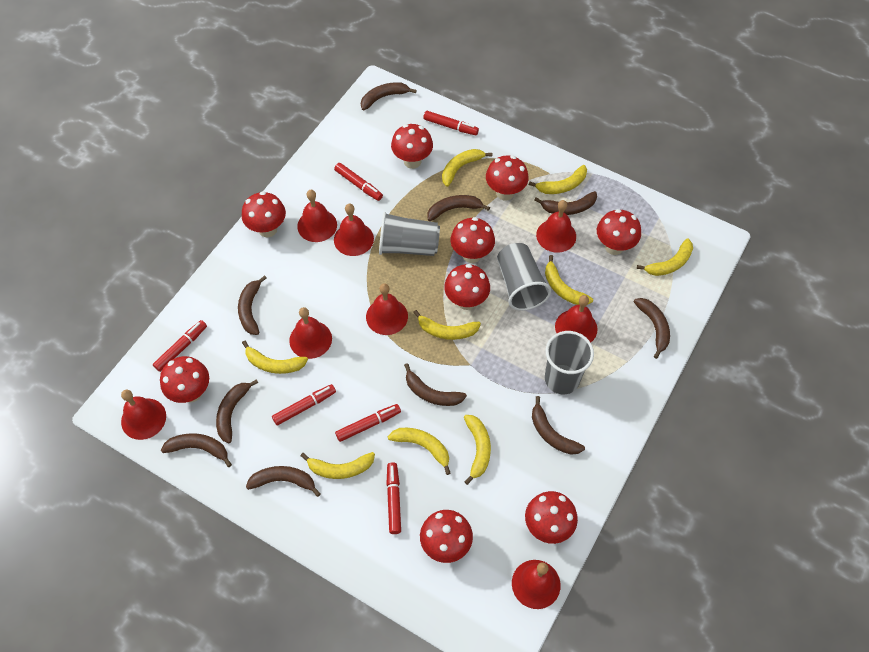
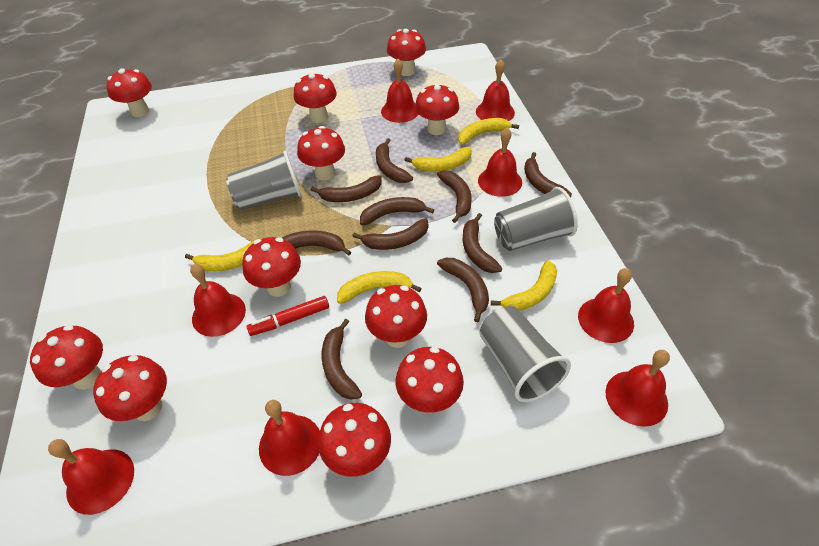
red marker: 6 -> 1
red mushroom: 9 -> 11
yellow banana: 9 -> 5

